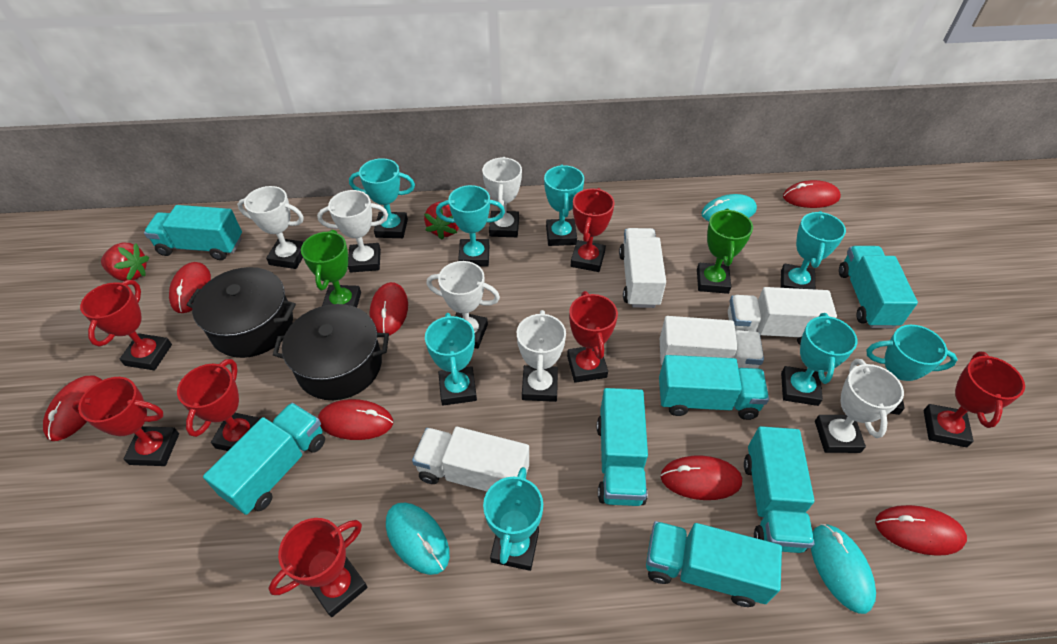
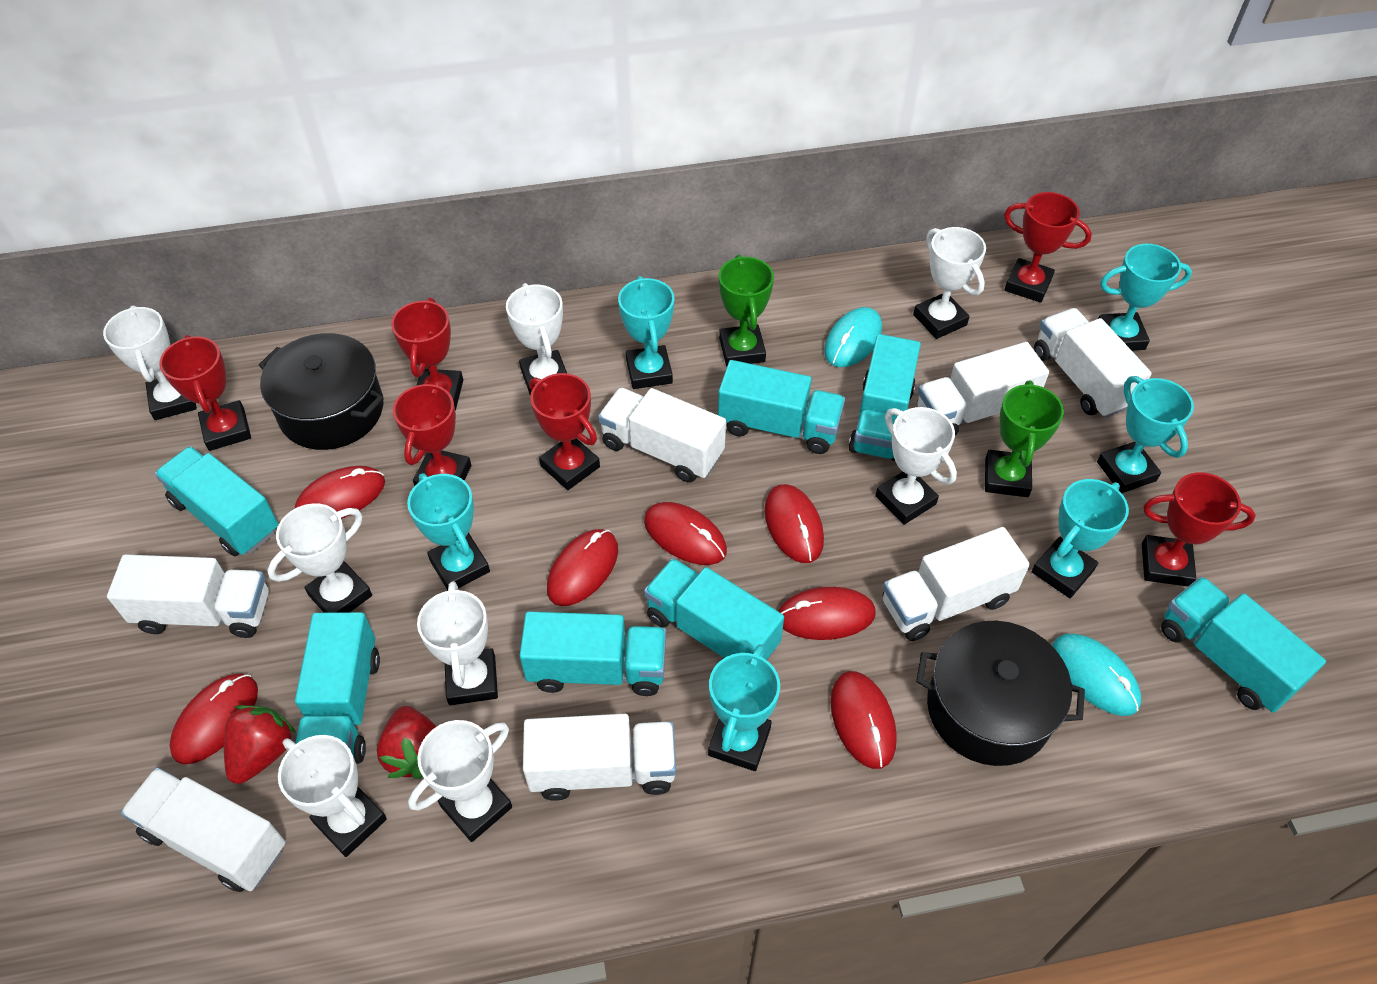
red trophy: 7 -> 6
turquoise mouse: 3 -> 2
turquoise trophy: 8 -> 6
white trophy: 6 -> 8
white truck: 4 -> 7

